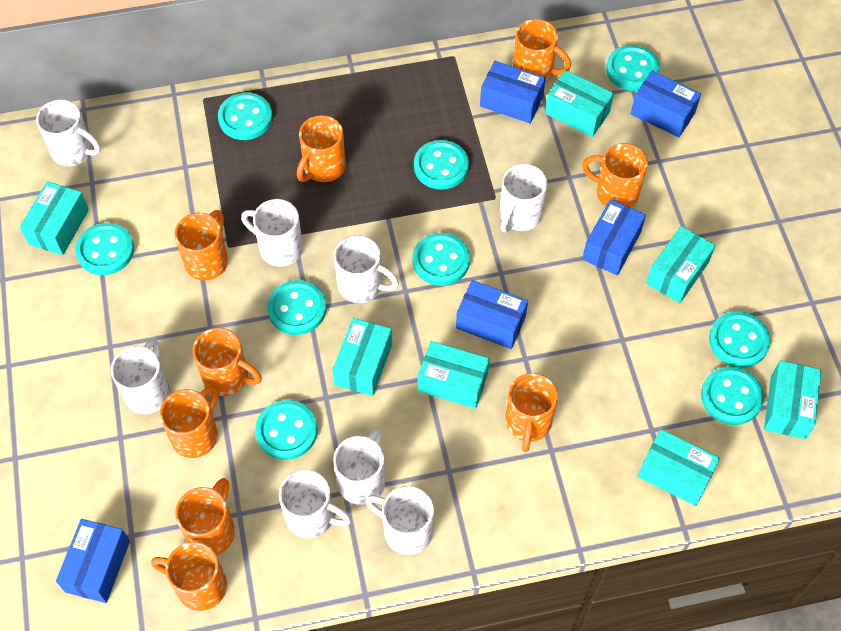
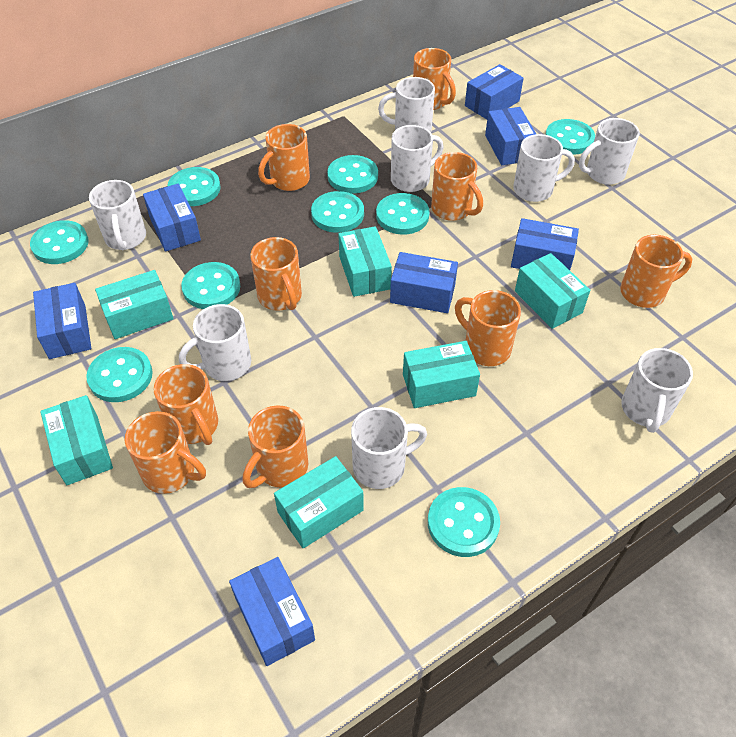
blue box: 5 -> 7
turquoise box: 7 -> 6

